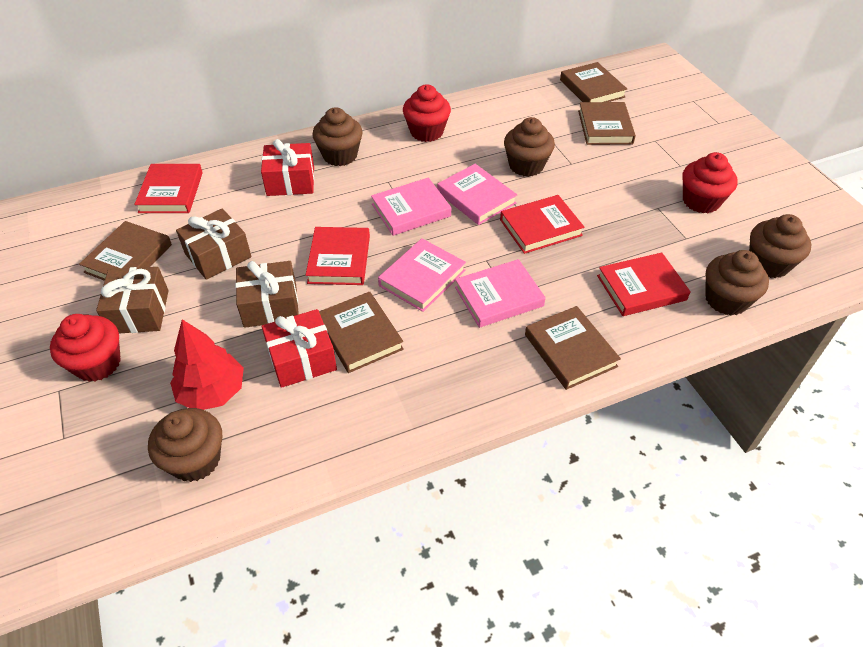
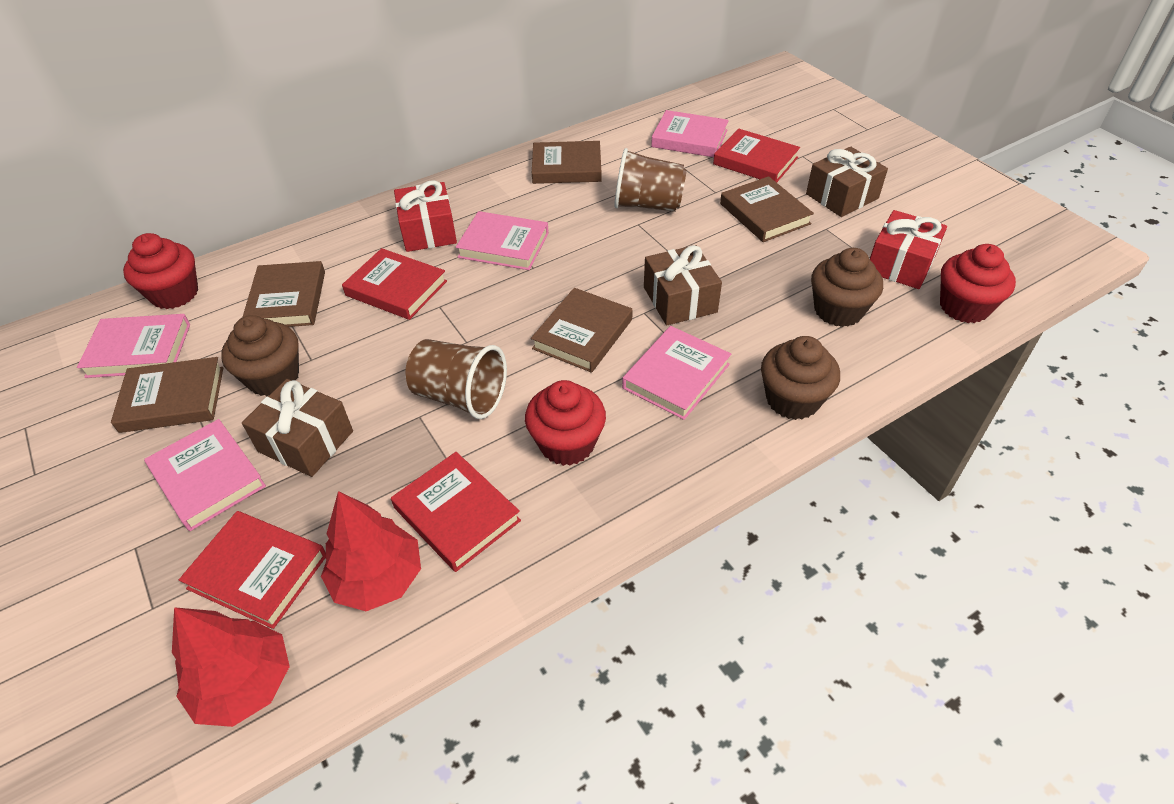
brown cup: 0 -> 2
brown cupcake: 5 -> 3
pink book: 4 -> 5
red tree: 1 -> 2

